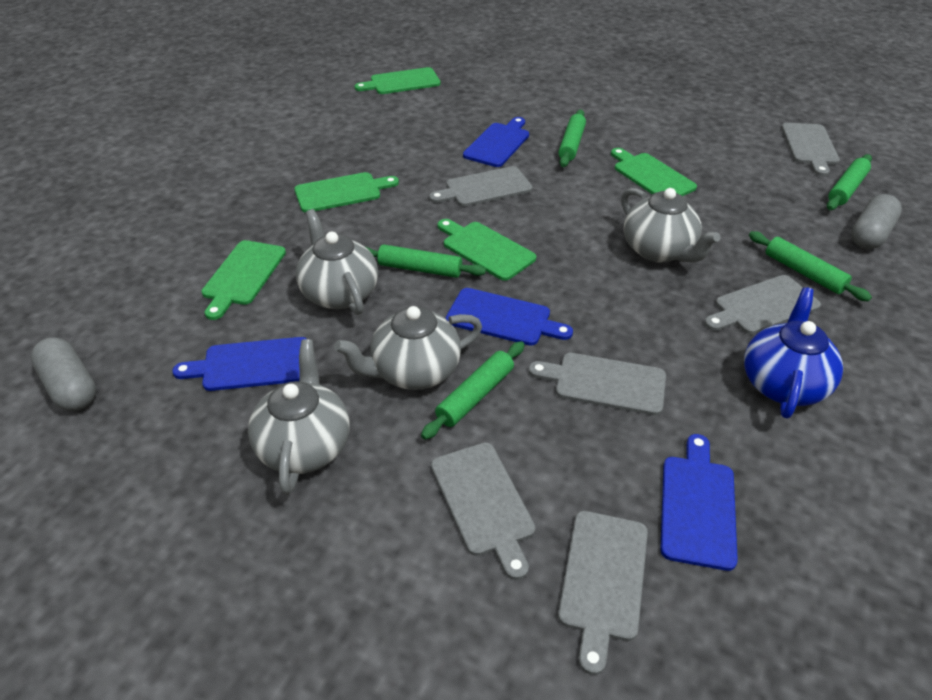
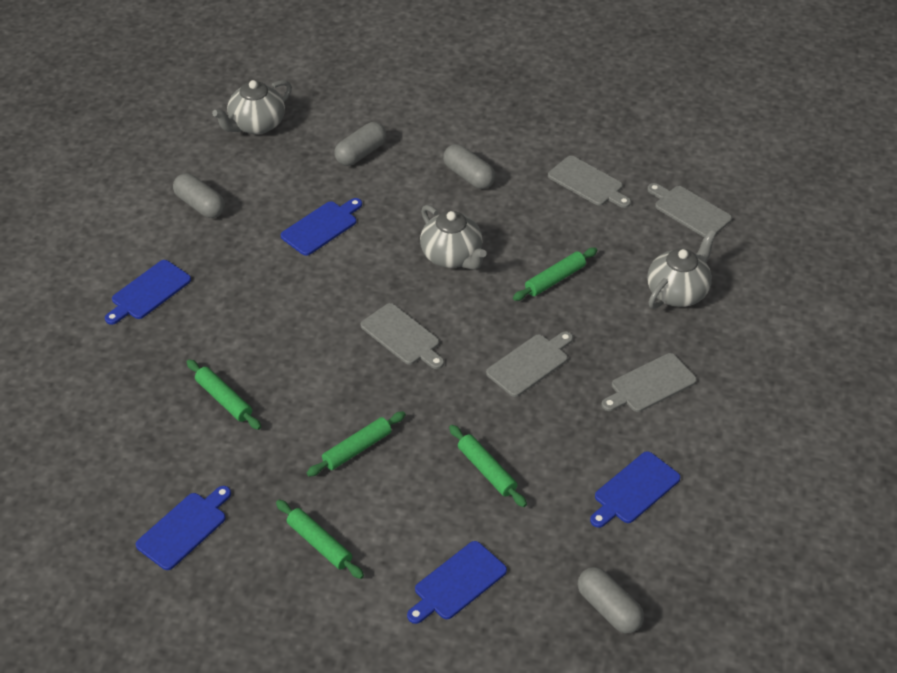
blue cutting board: 4 -> 5
blue teapot: 1 -> 0
green cutting board: 5 -> 0
grey capsule: 2 -> 4
grey cutting board: 6 -> 5
grey teapot: 4 -> 3

